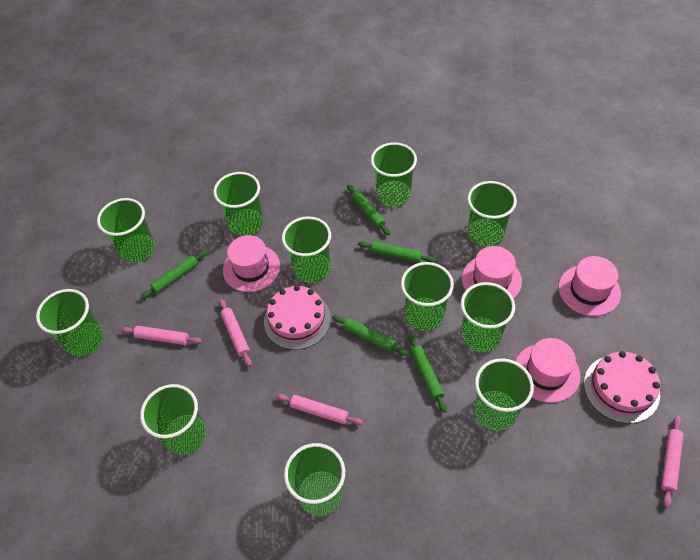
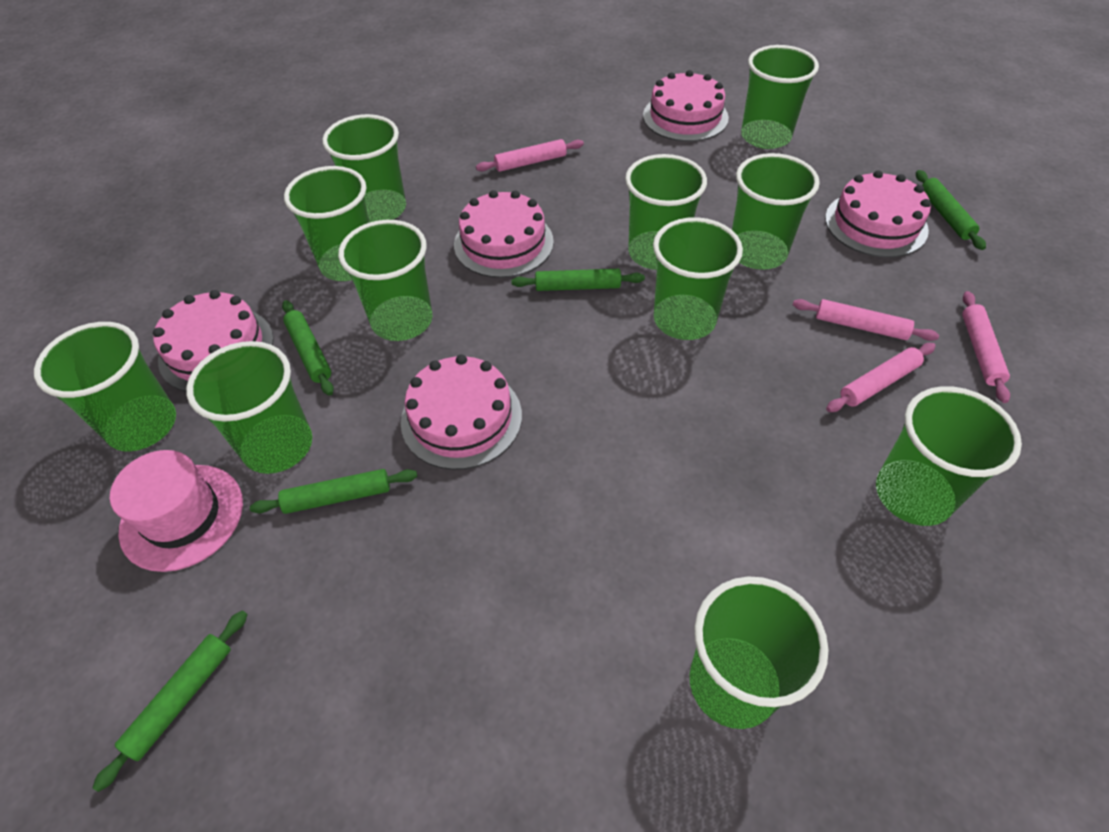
pink cake: 2 -> 5
pink hat: 4 -> 1

